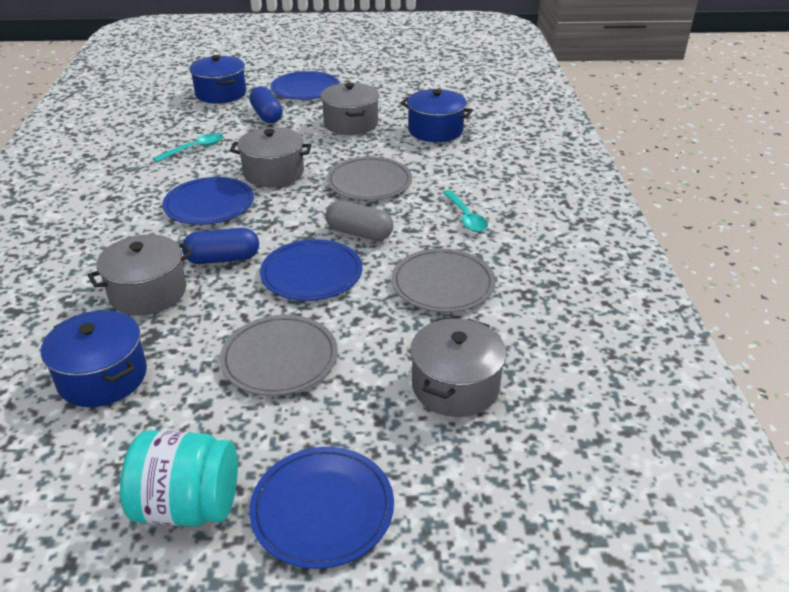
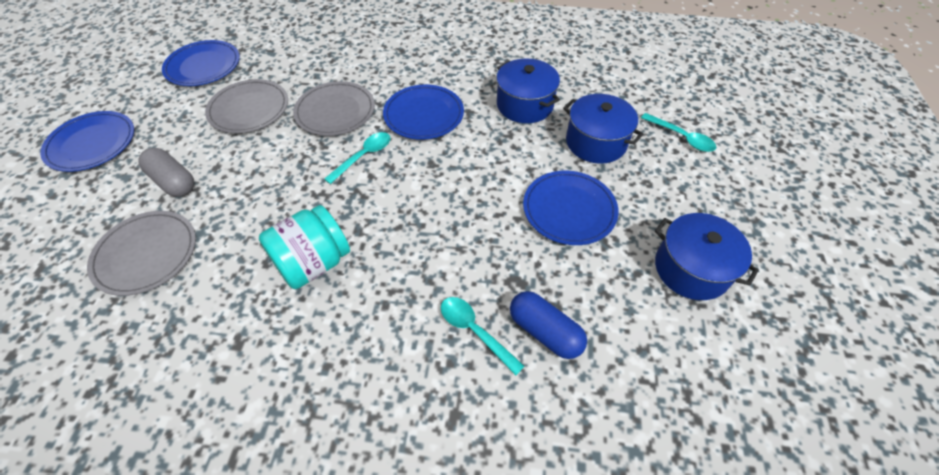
blue capsule: 2 -> 1
grey pot: 4 -> 0
turquoise spoon: 2 -> 3

